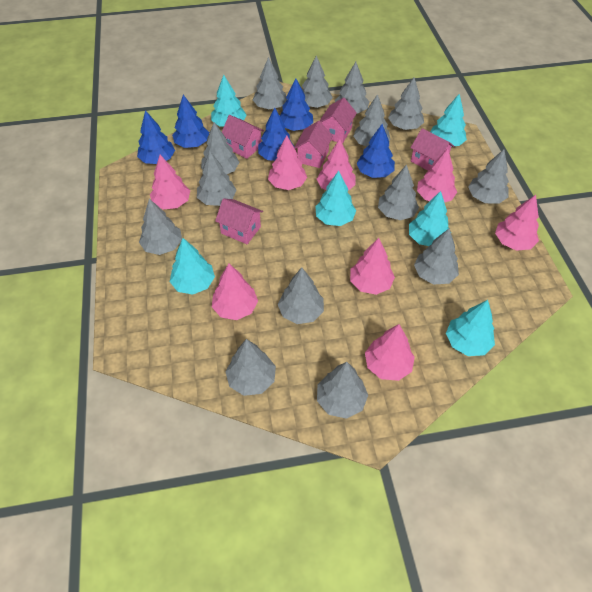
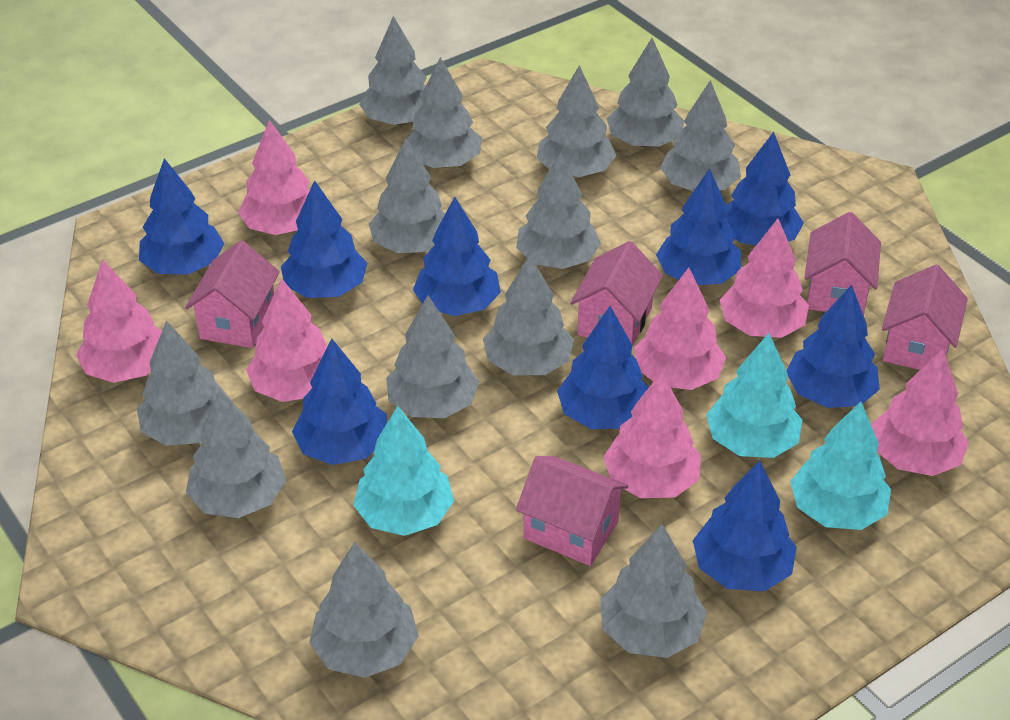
blue tree: 5 -> 9
grey tree: 14 -> 13
pink tree: 8 -> 7
turquoise tree: 6 -> 3

